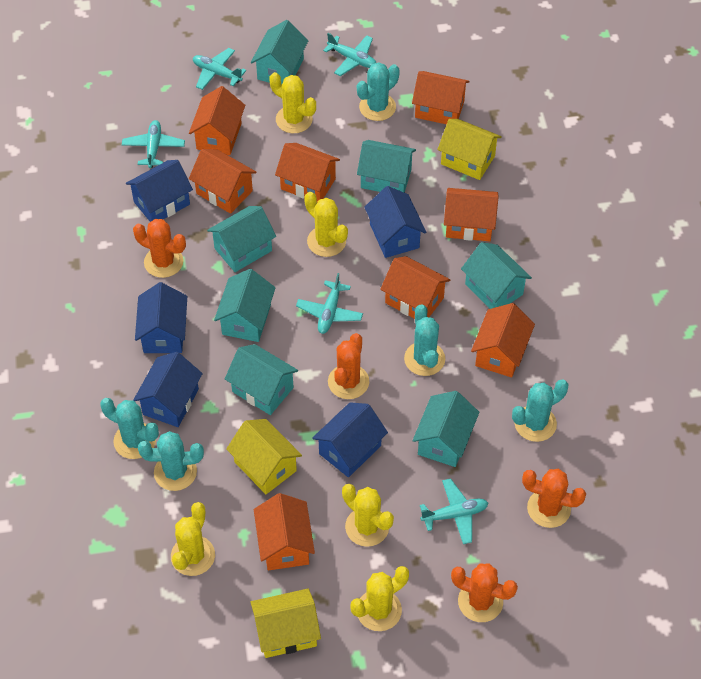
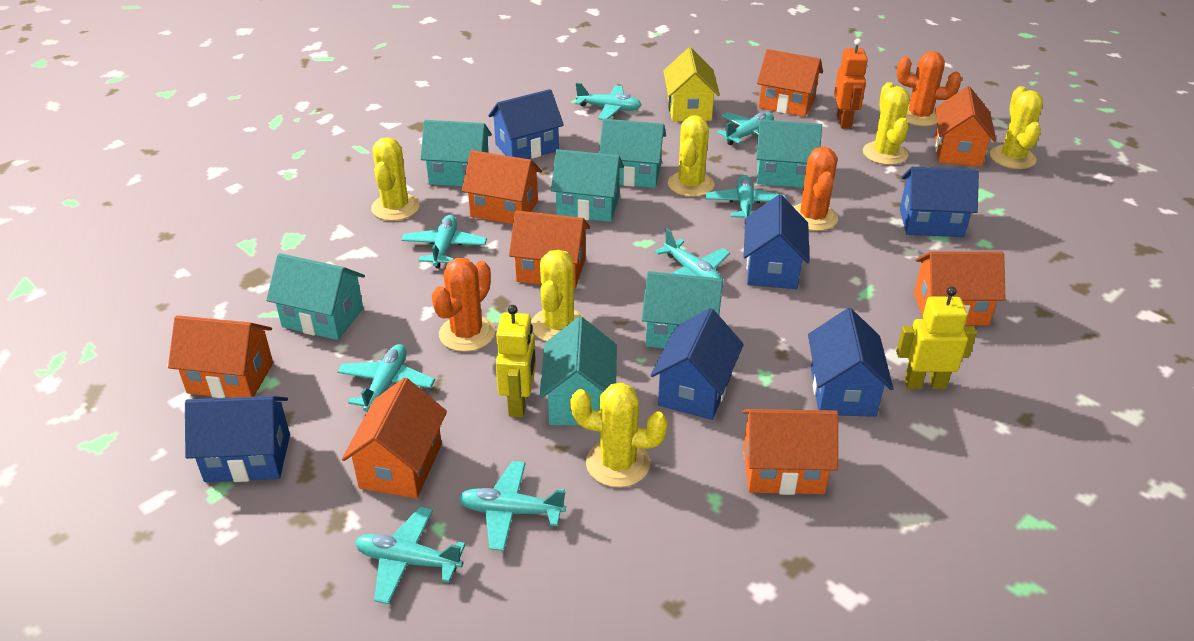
blue house: 5 -> 6
orange cactus: 4 -> 3
orange robot: 0 -> 1
turquoise cactus: 5 -> 0
turquoise plane: 5 -> 8
yellow cactus: 5 -> 6
yellow house: 3 -> 1
yellow robot: 0 -> 2

